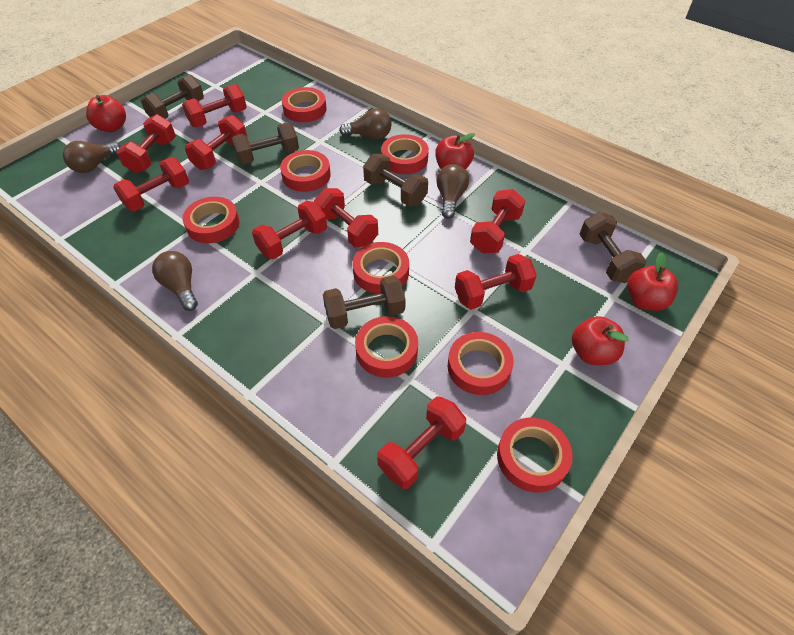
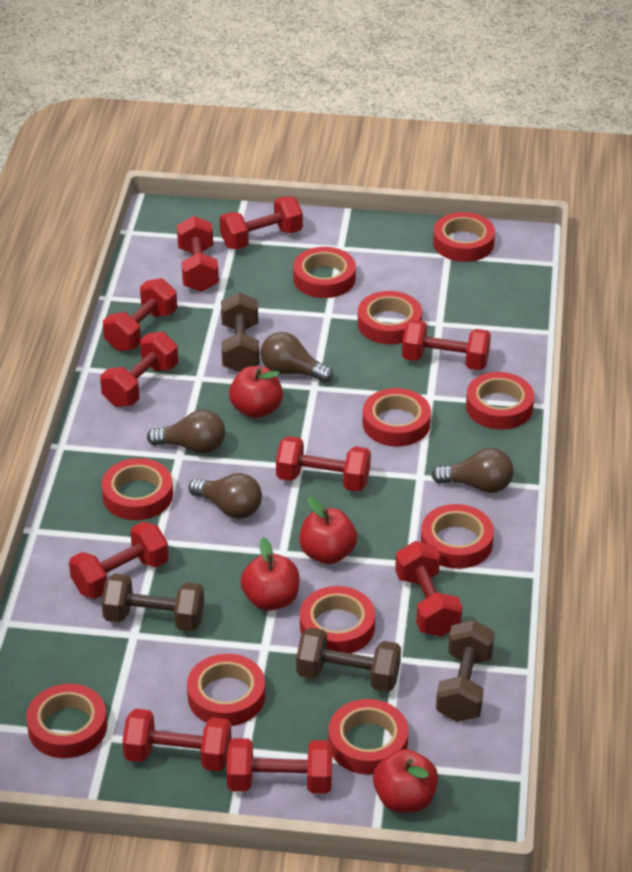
brown dumbbell: 5 -> 4
red dumbbell: 9 -> 10
red tape: 8 -> 11

